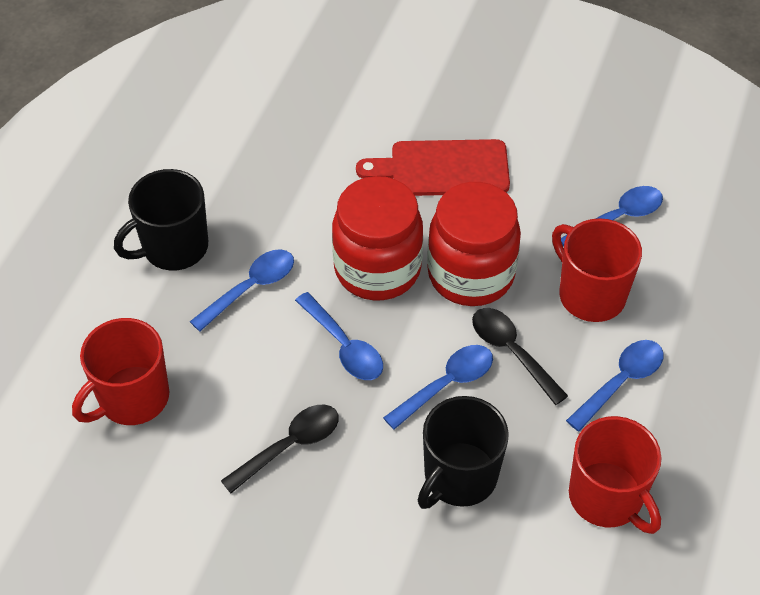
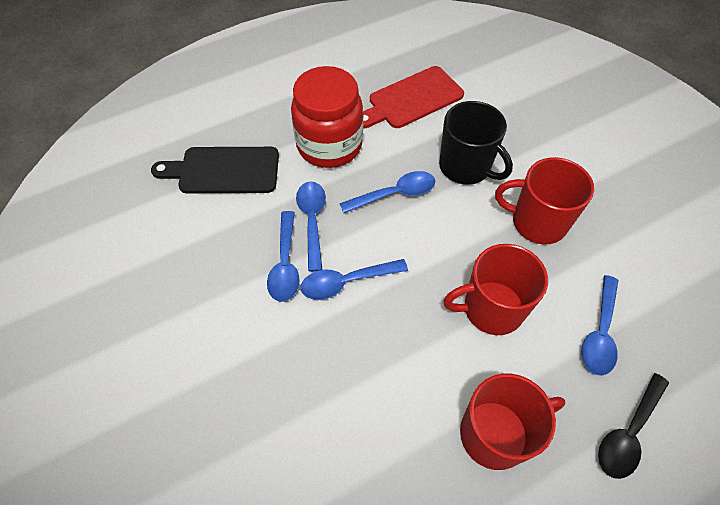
black cutting board: 0 -> 1
black mug: 2 -> 1
black spoon: 2 -> 1
red jar: 2 -> 1

